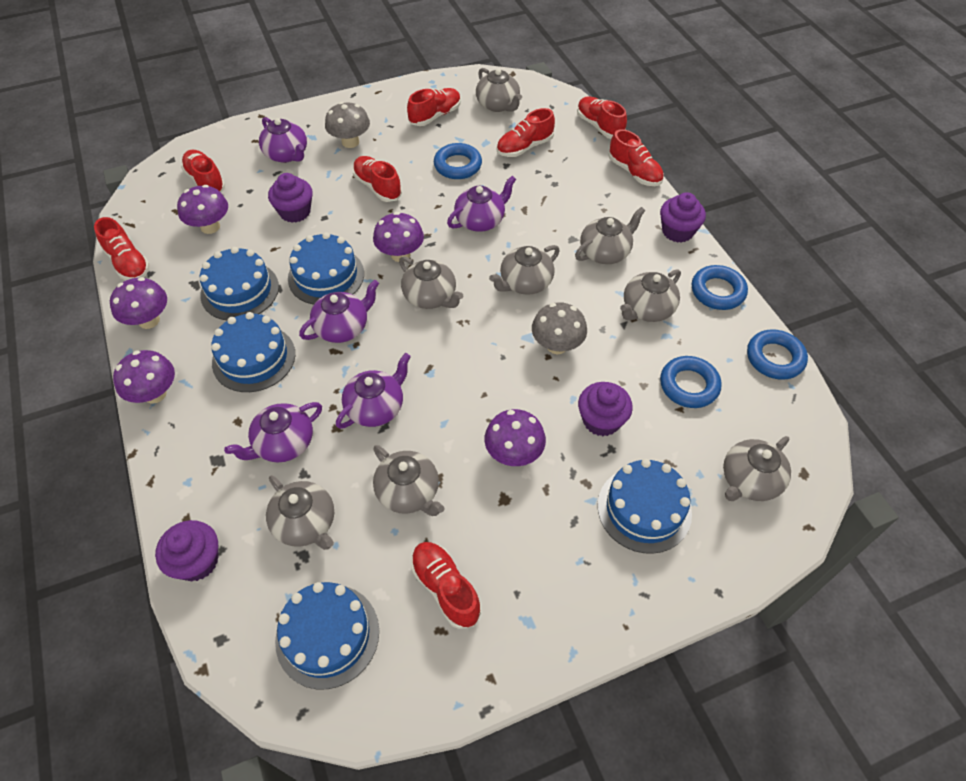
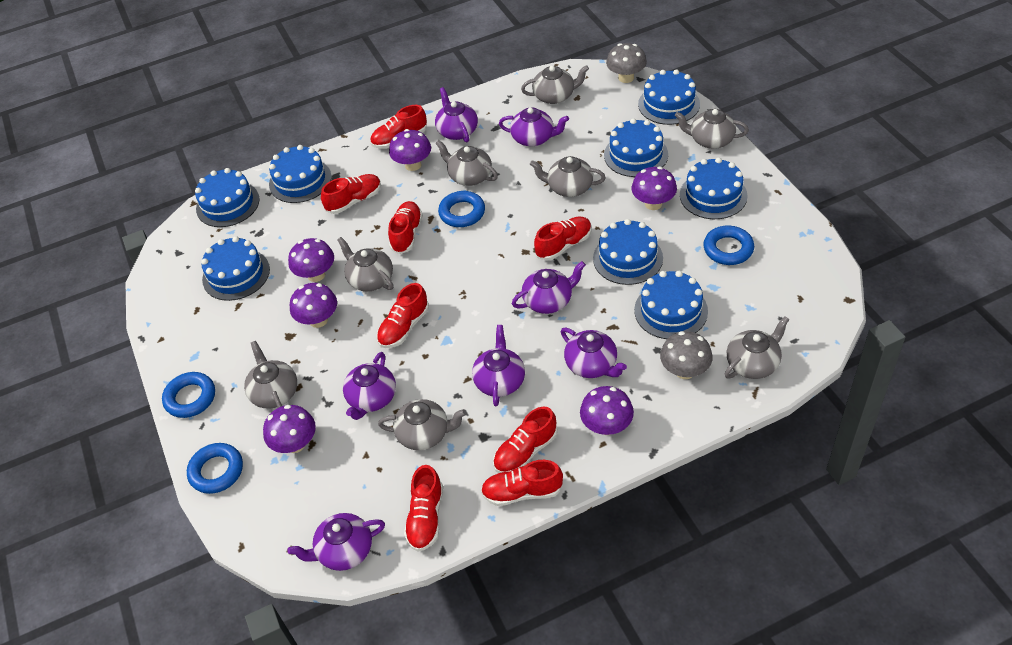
blue cake: 5 -> 8
purple cupcake: 4 -> 0
purple mushroom: 5 -> 6
purple teapot: 5 -> 7

